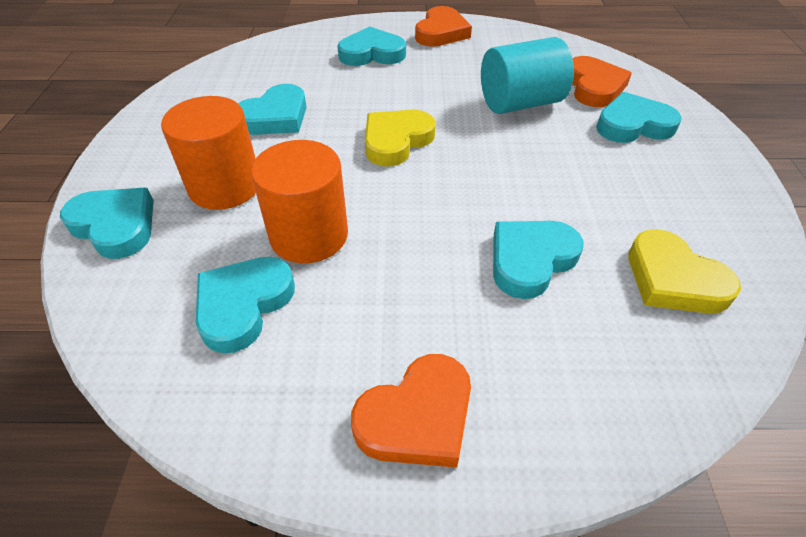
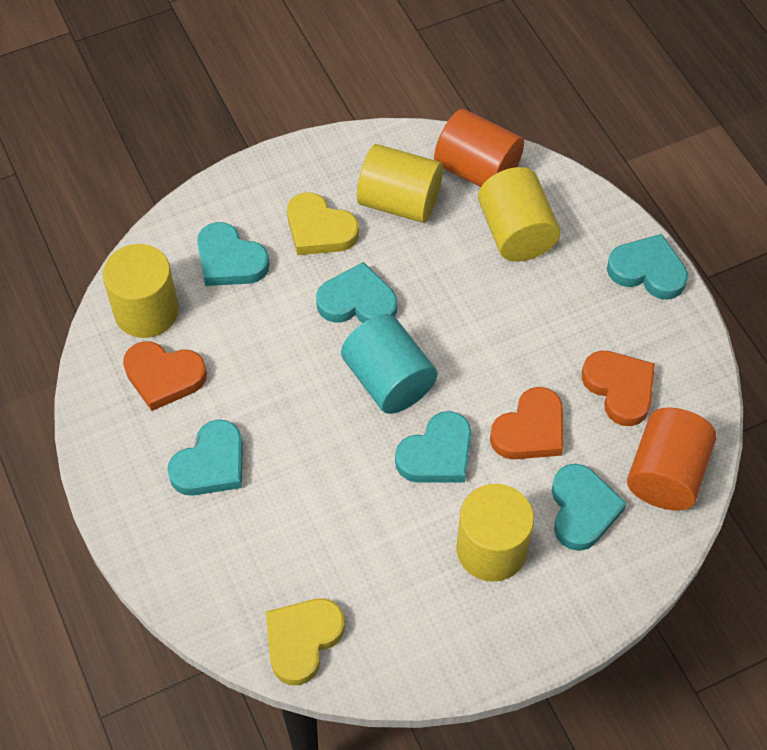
yellow cylinder: 0 -> 4

